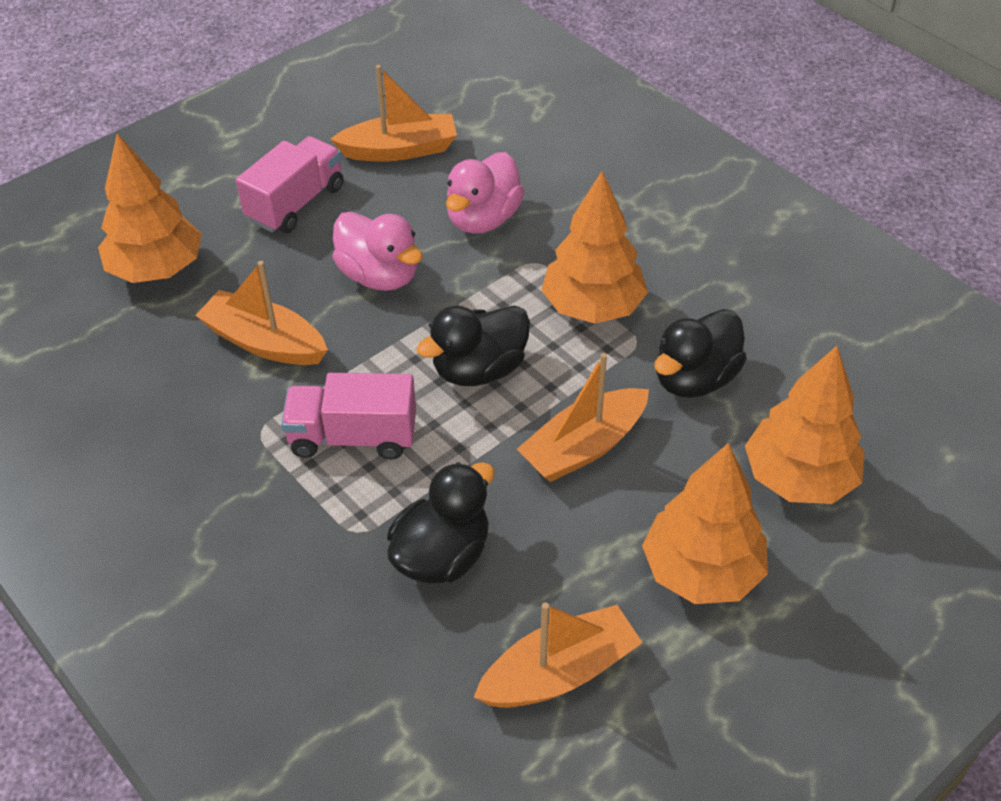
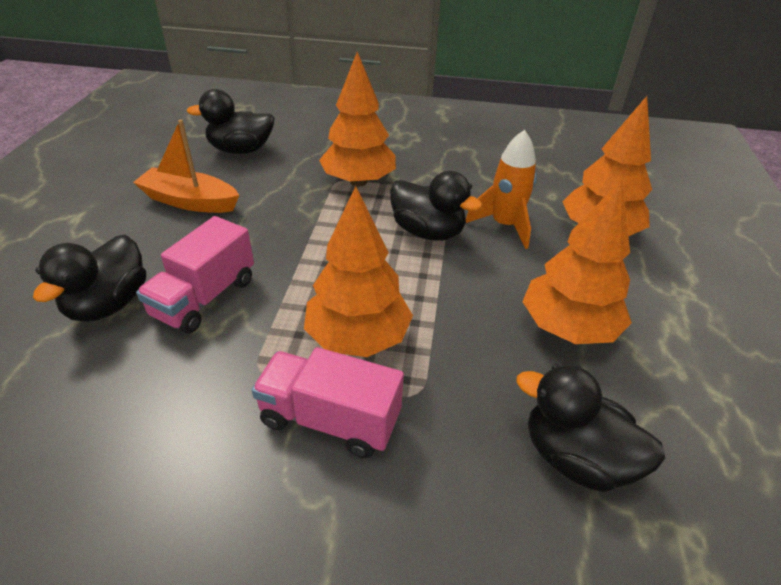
black duck: 3 -> 4
orange boat: 4 -> 1
orange rocket: 0 -> 1
pink duck: 2 -> 0

